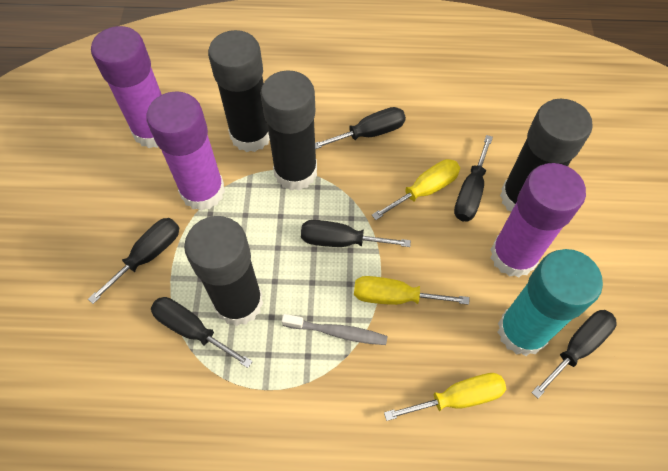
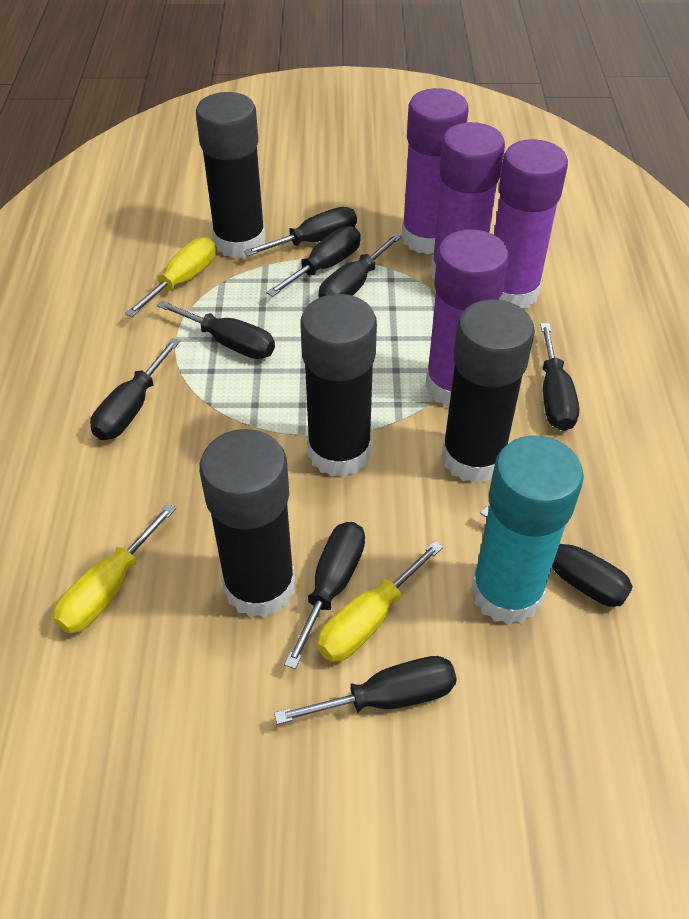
black screwdriver: 6 -> 9
grey toothbrush: 1 -> 0
purple glue stick: 3 -> 4

